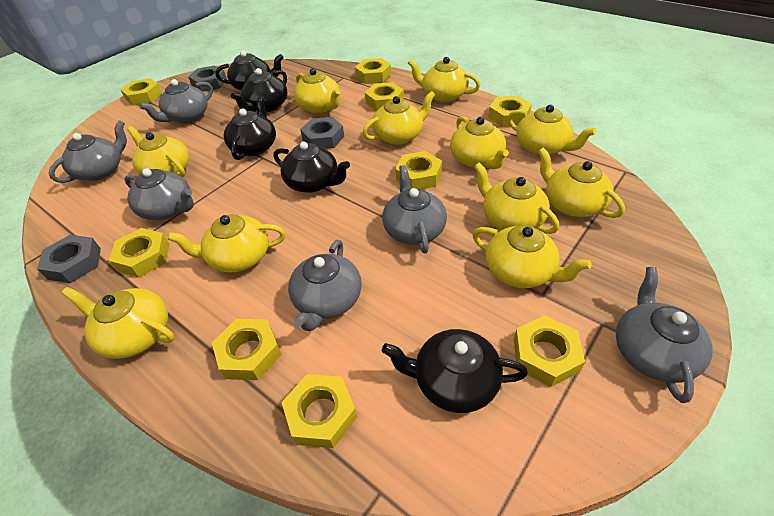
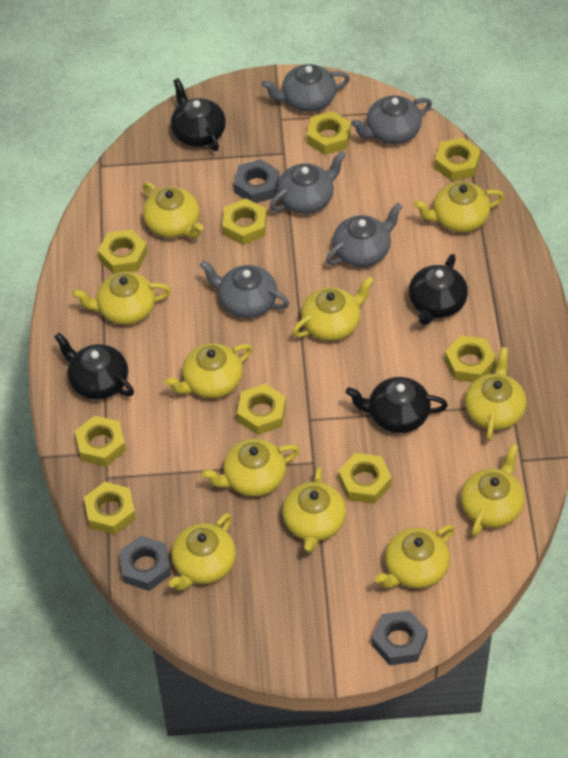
black teapot: 5 -> 4
grey teapot: 6 -> 5

